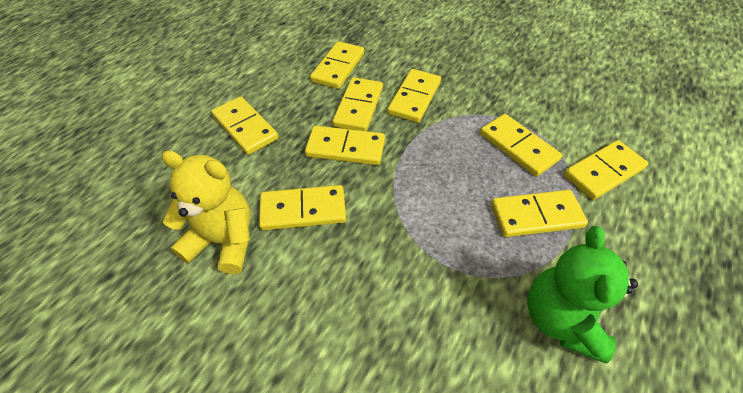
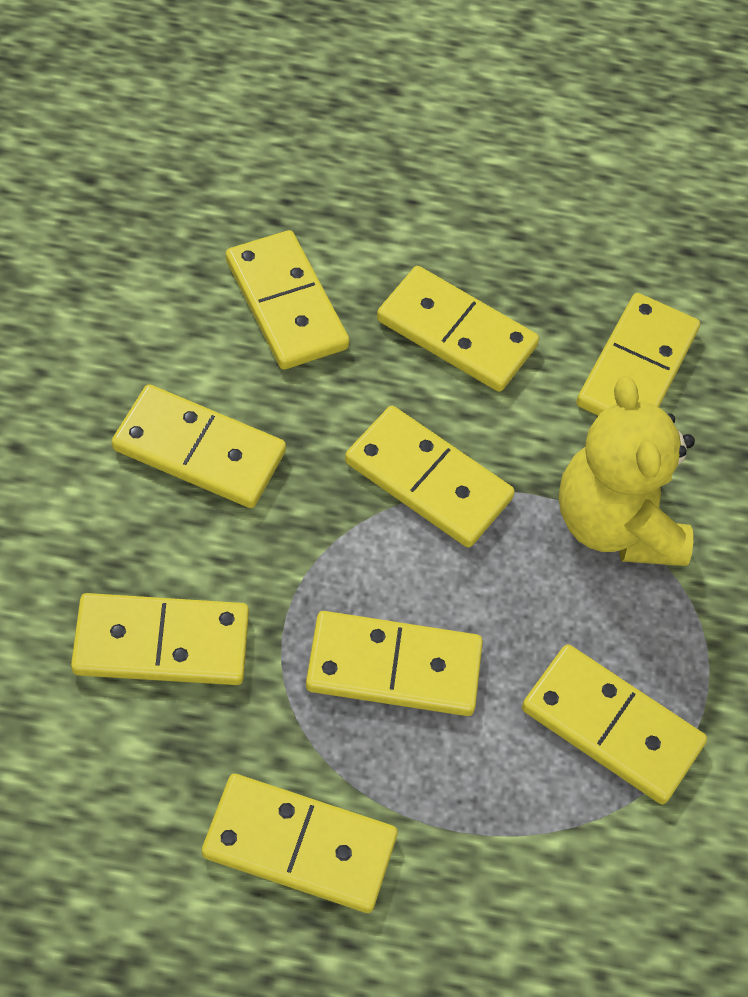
green teddy bear: 1 -> 0

